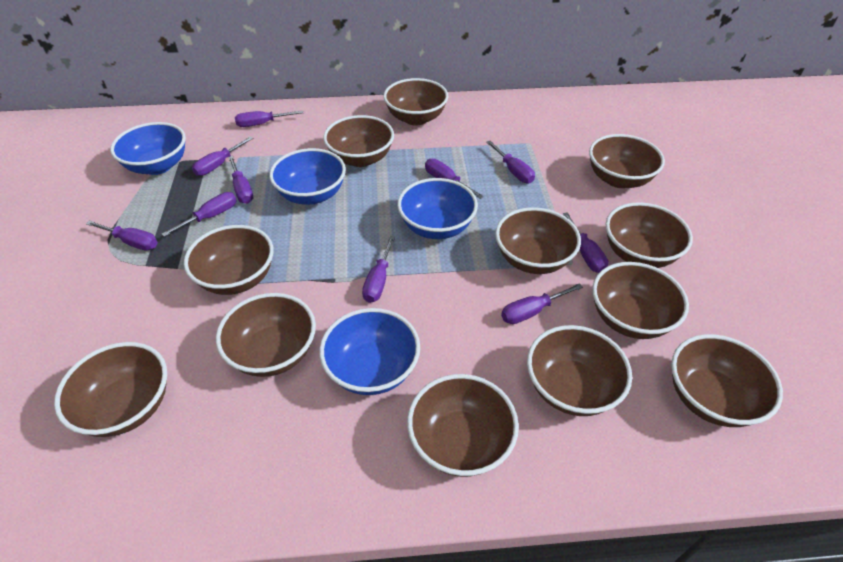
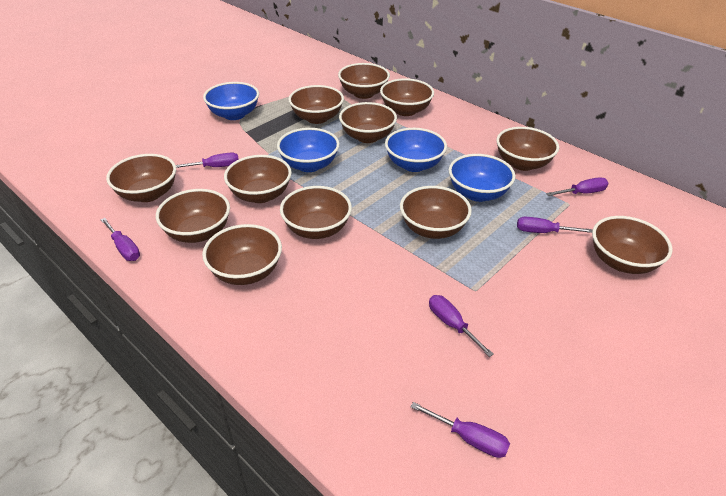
purple screwdriver: 10 -> 6

